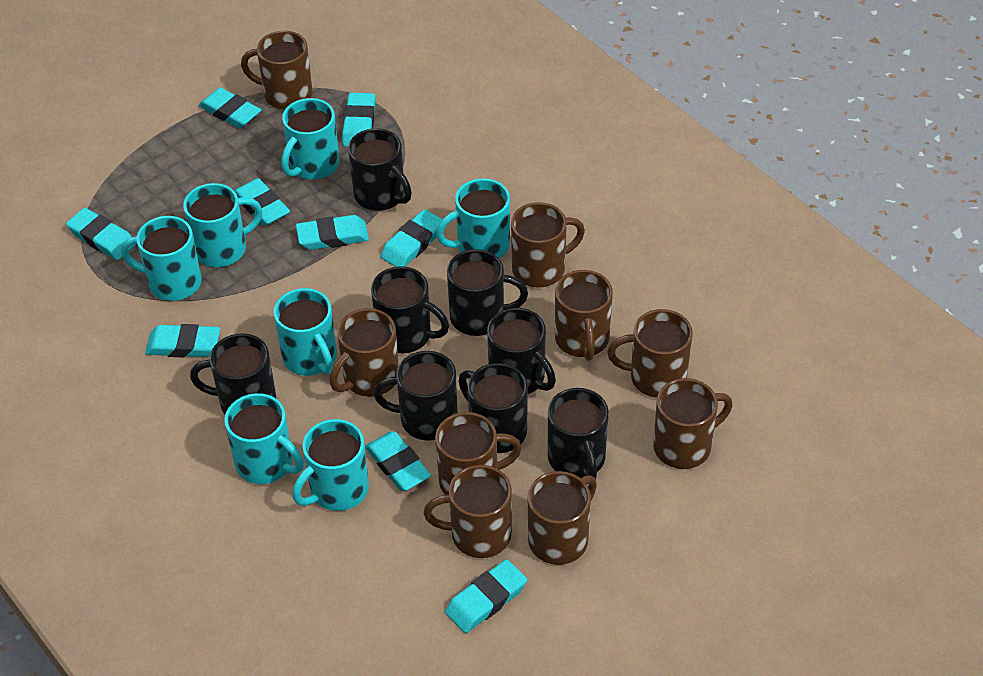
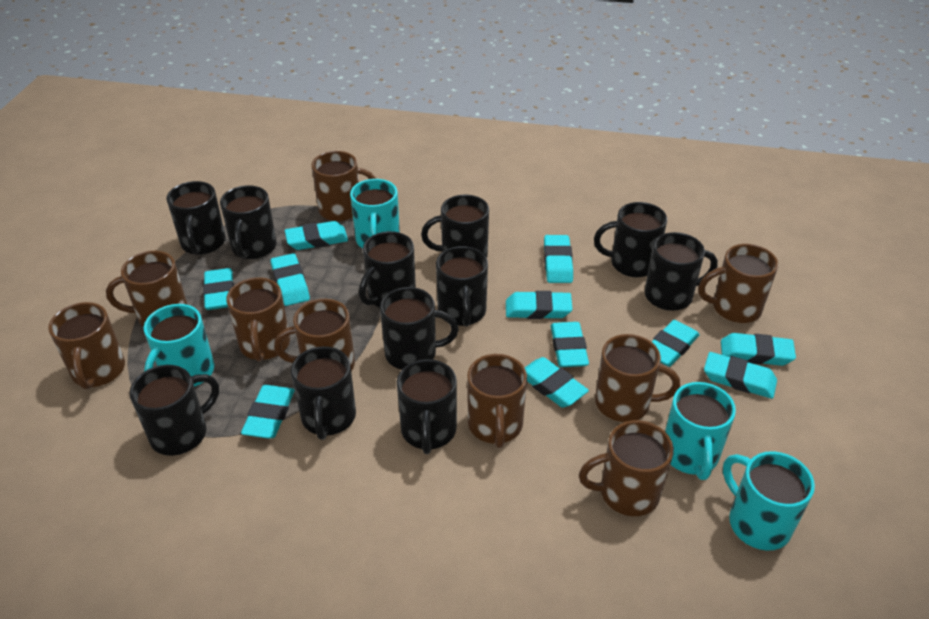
black mug: 8 -> 11
turquoise eraser: 9 -> 11
turquoise mug: 7 -> 4

